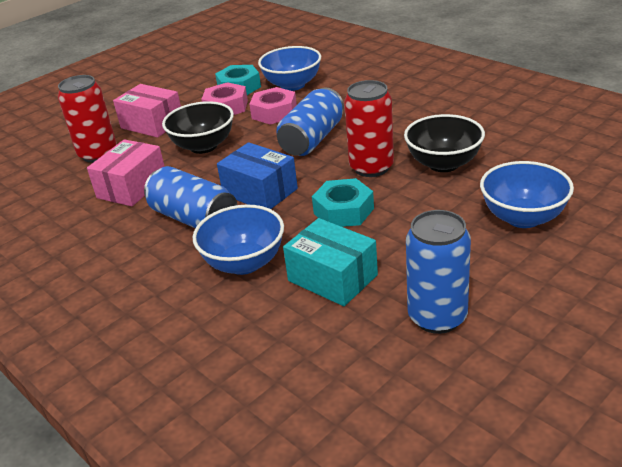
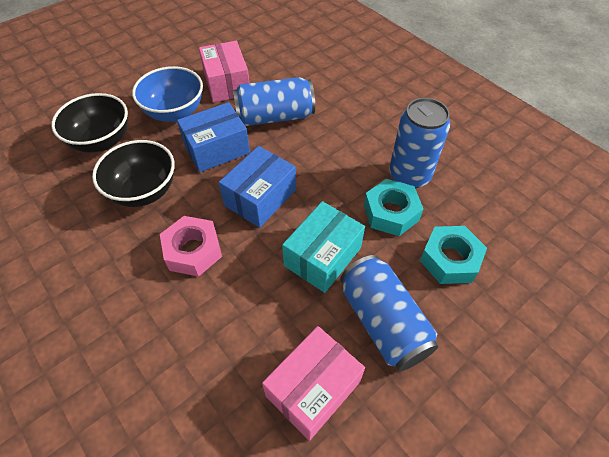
blue bowl: 3 -> 1
blue box: 1 -> 2
pink nut: 2 -> 1
red can: 2 -> 0

